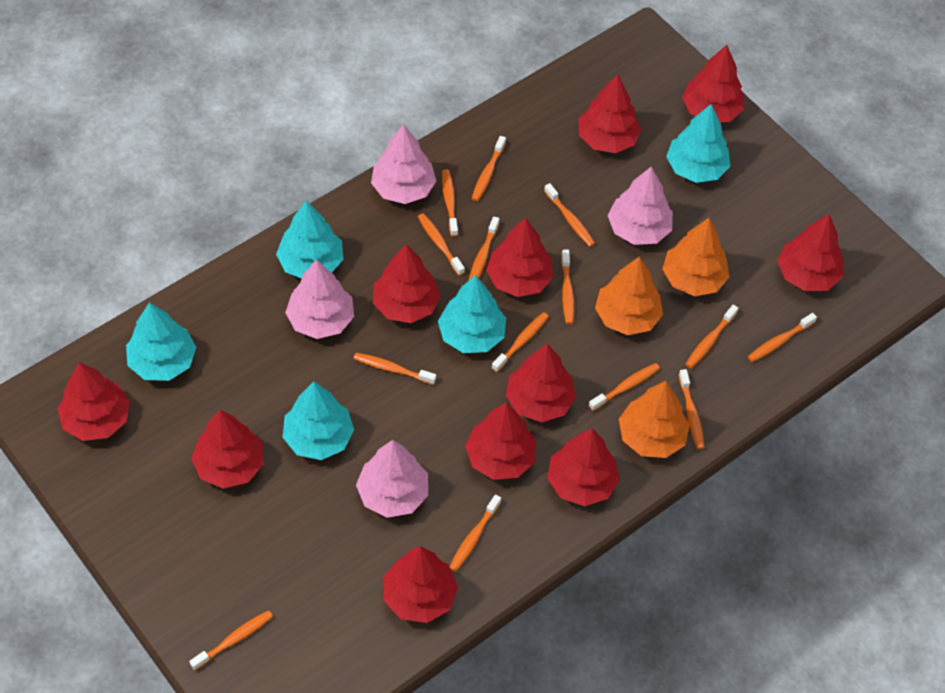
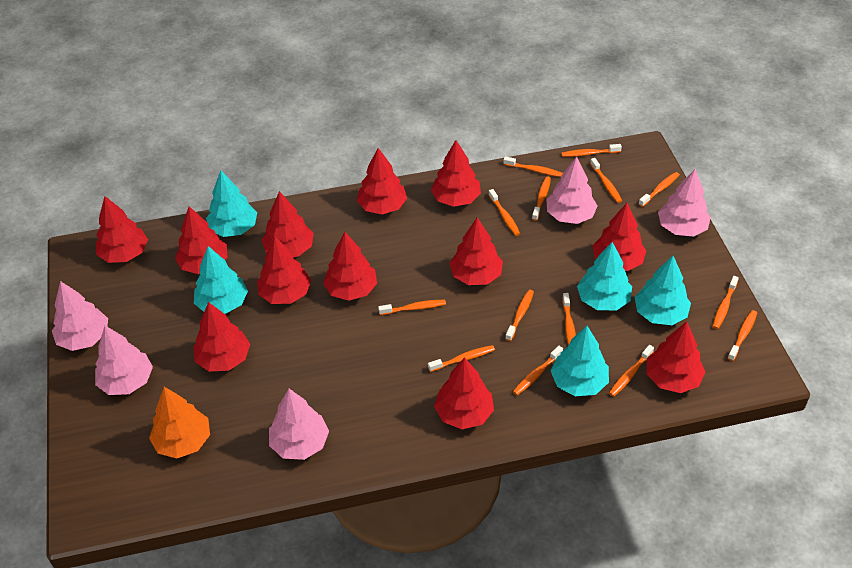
orange tree: 3 -> 1
pink tree: 4 -> 5
red tree: 11 -> 12

